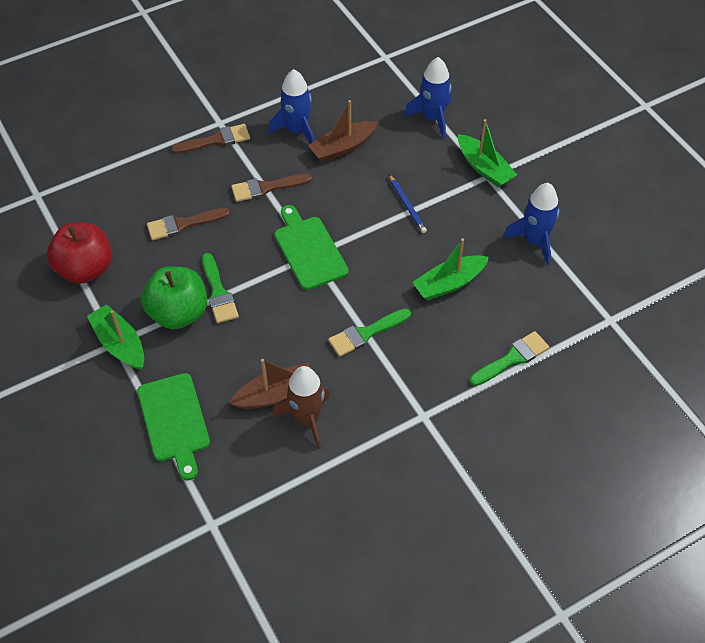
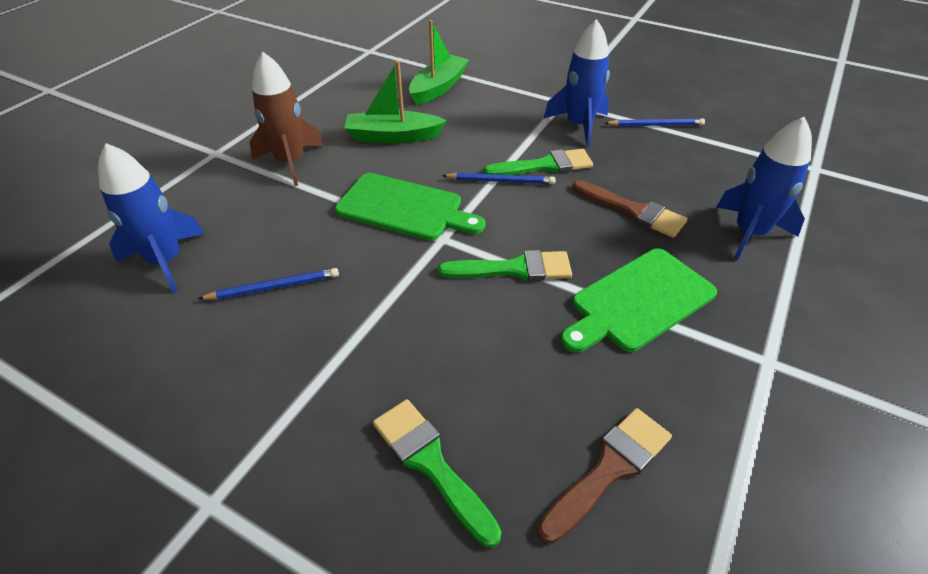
blue pencil: 1 -> 3
brown boat: 2 -> 0
brown brush: 3 -> 2
green apple: 1 -> 0
green boat: 3 -> 2
red apple: 1 -> 0

